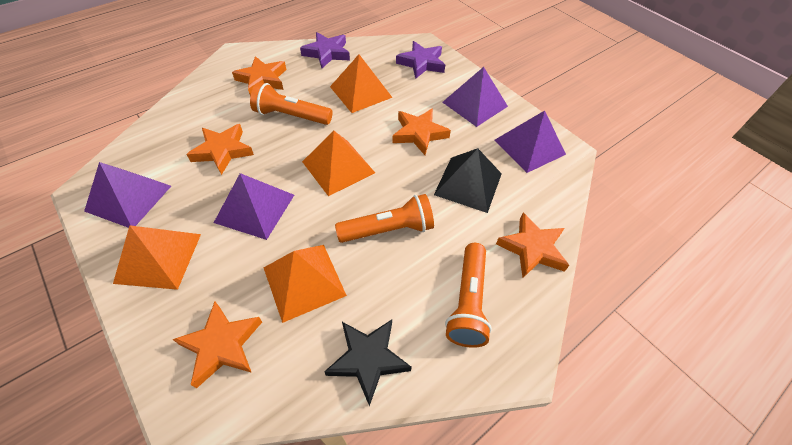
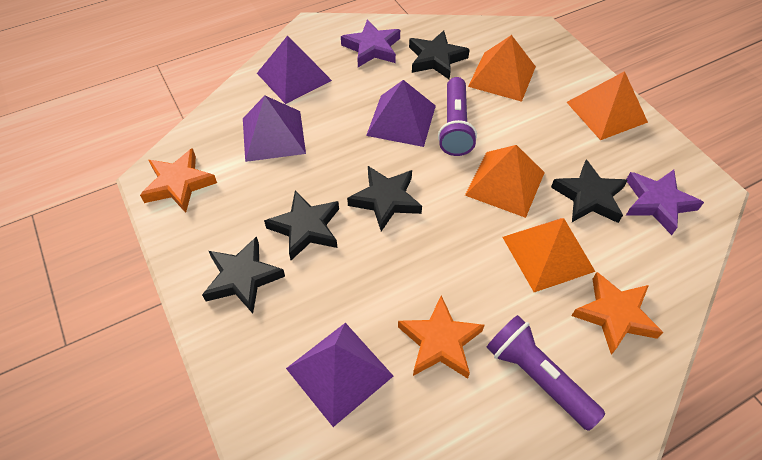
black pyramid: 1 -> 0
black star: 1 -> 5
orange flashlight: 3 -> 0
orange star: 5 -> 3
purple flashlight: 0 -> 2

